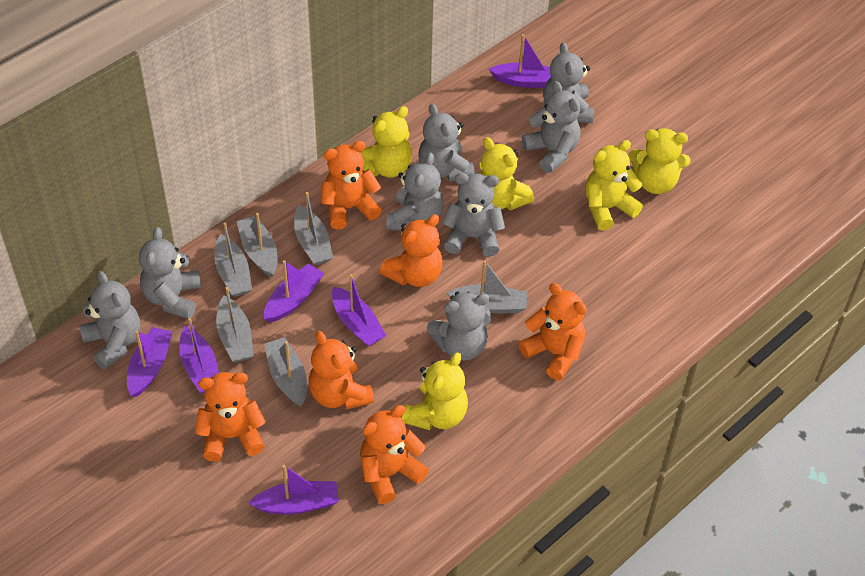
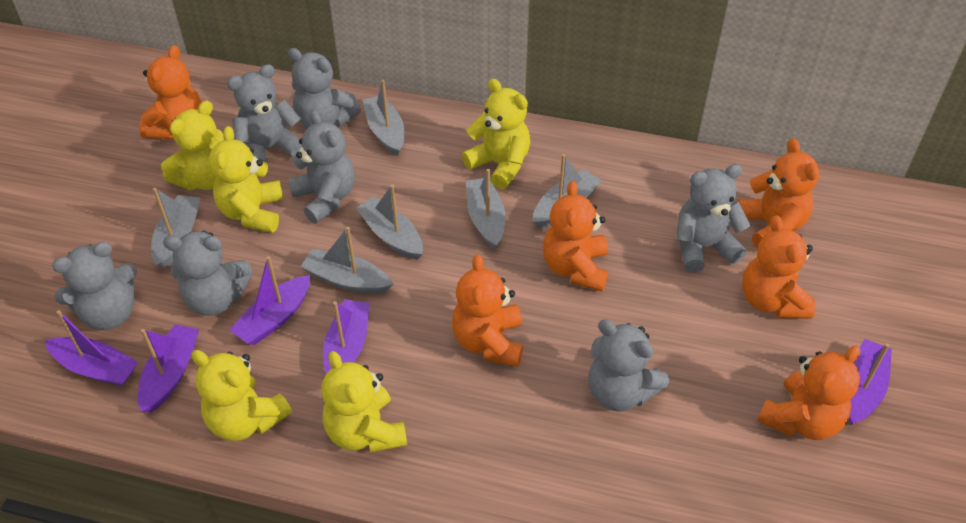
grey teddy bear: 8 -> 7
purple boat: 6 -> 5

